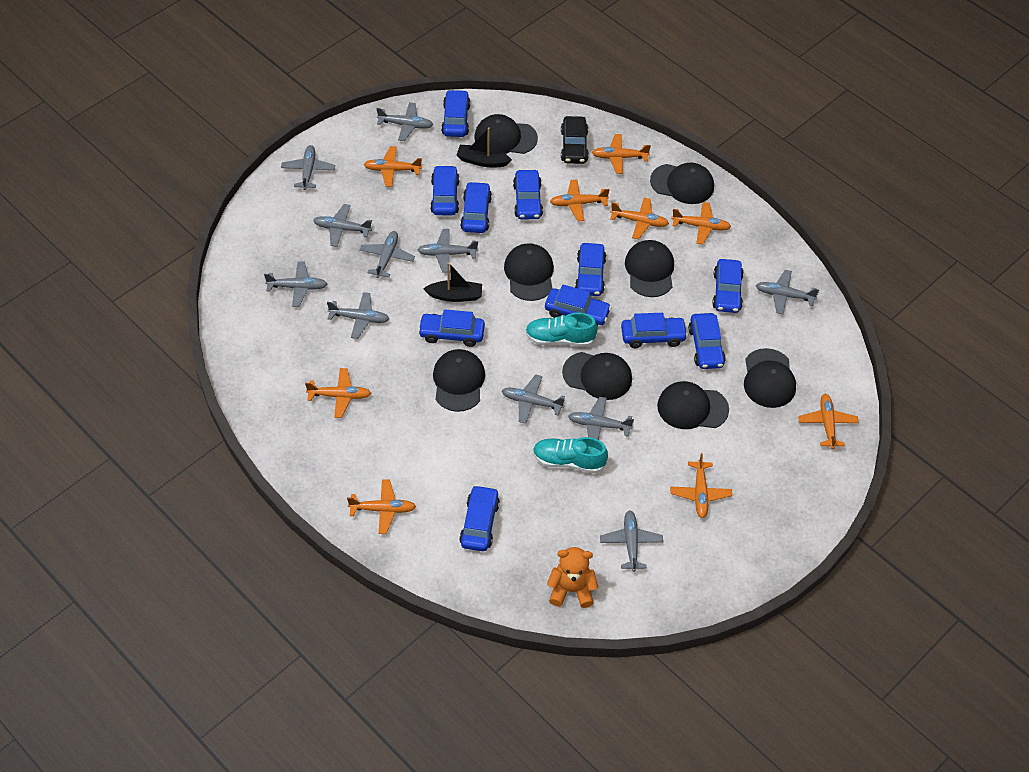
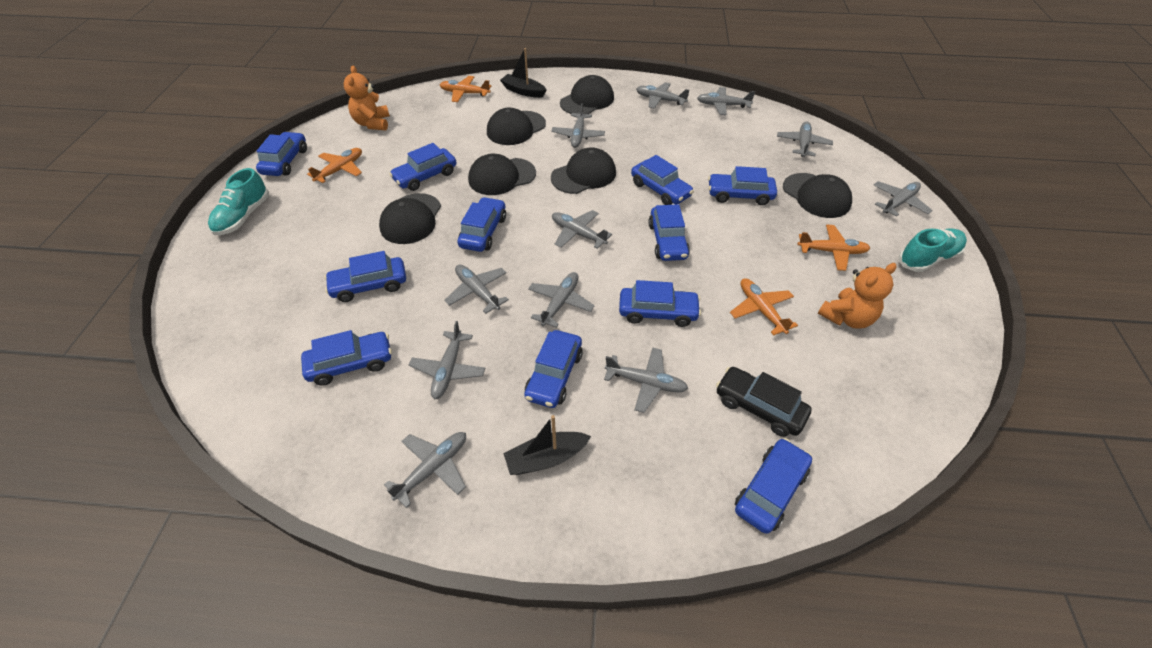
black cap: 8 -> 6
orange plane: 9 -> 4
orange teddy bear: 1 -> 2

